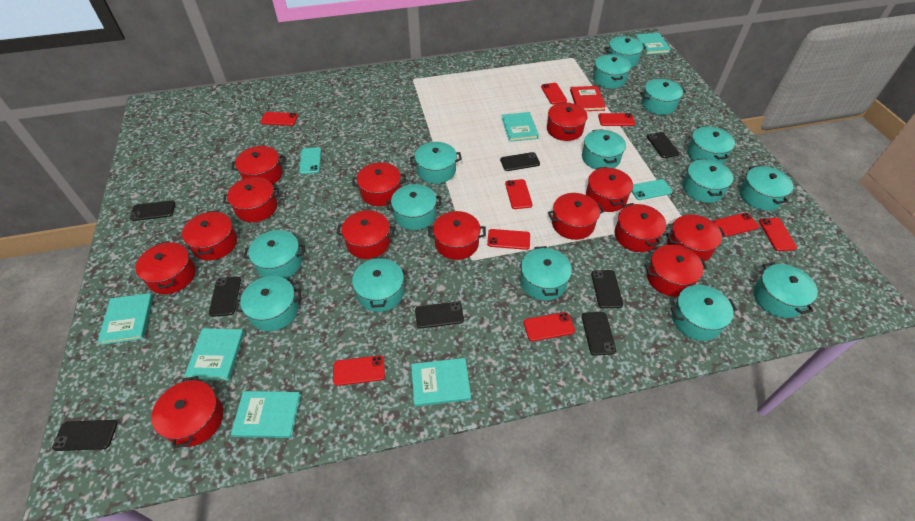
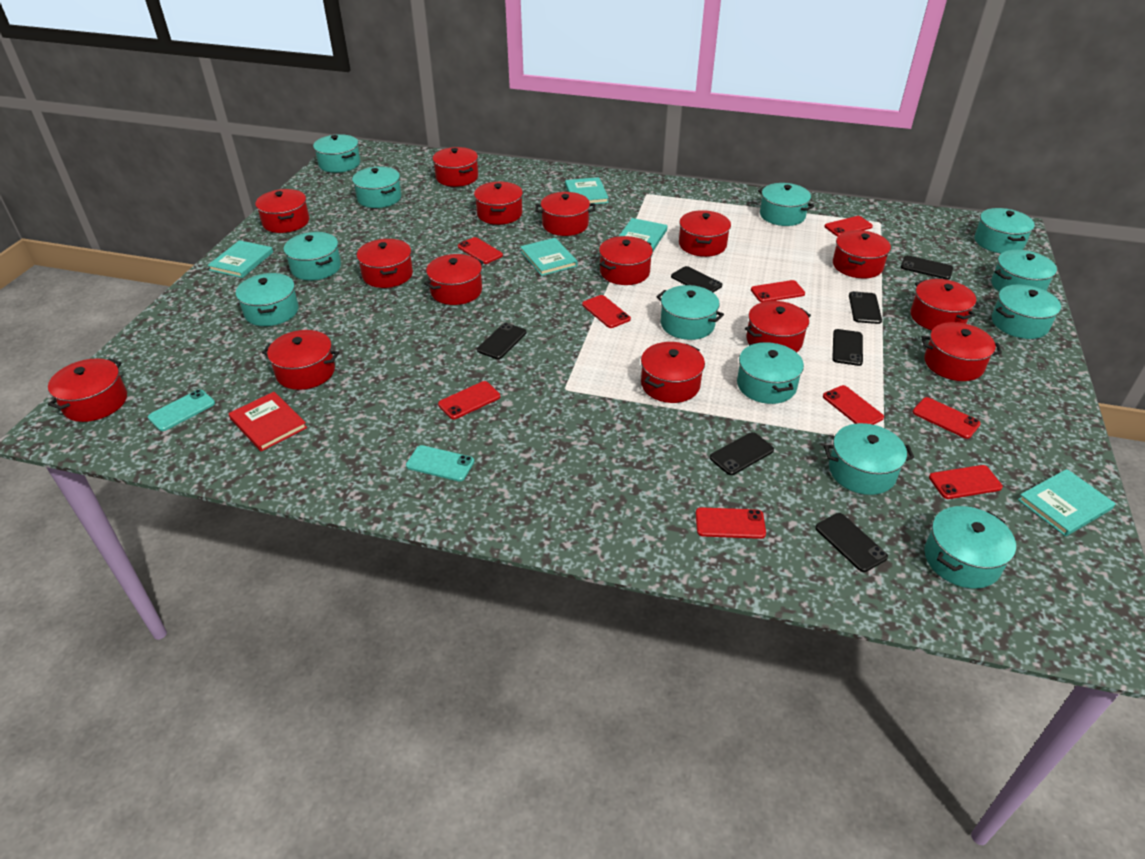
black phone: 8 -> 7
red pot: 14 -> 15
turquoise book: 6 -> 5
turquoise pot: 15 -> 12

